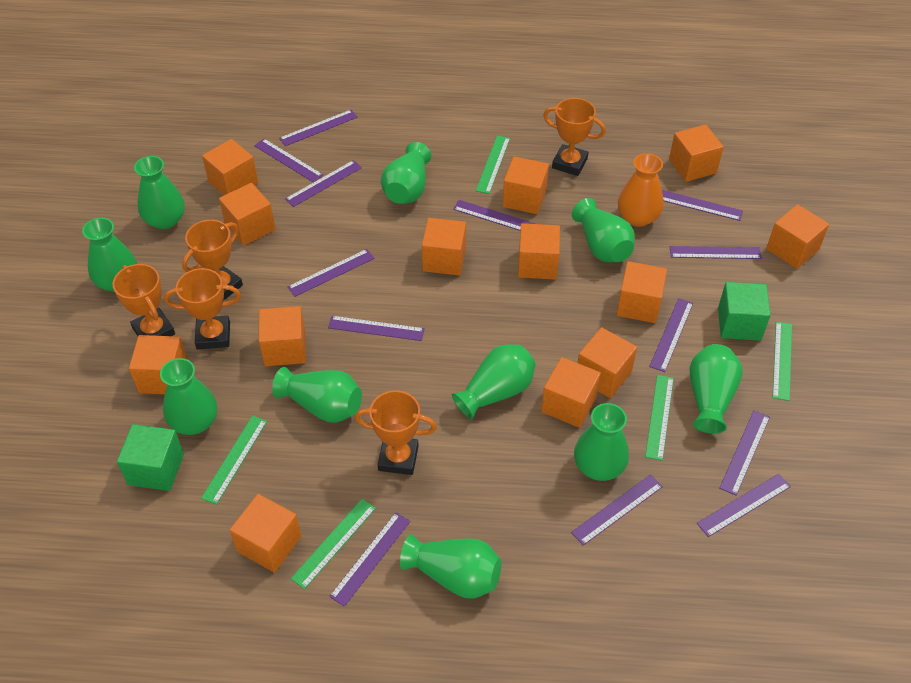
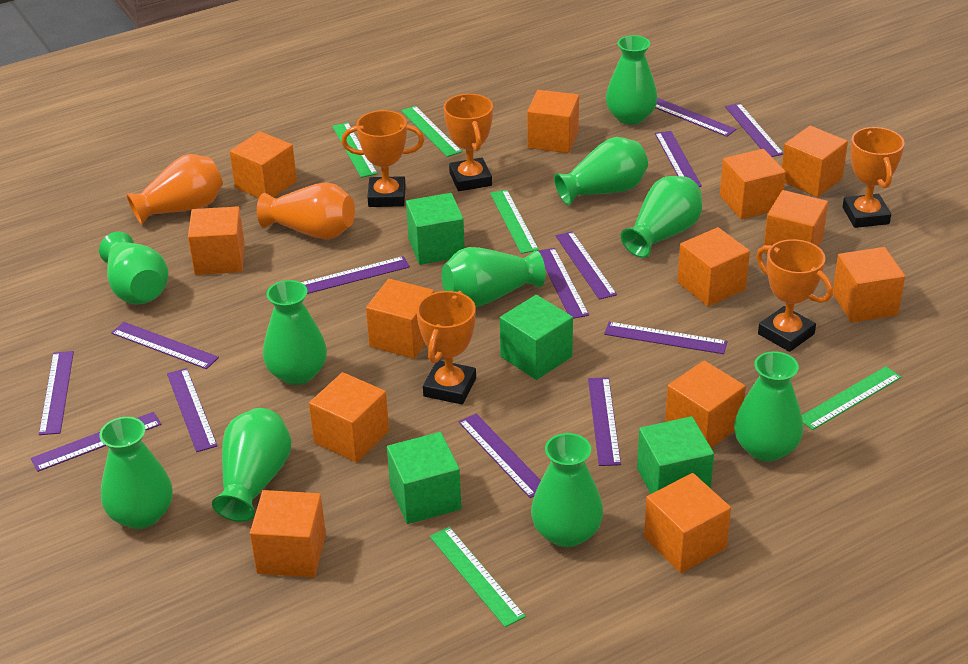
green cube: 2 -> 4
orange vase: 1 -> 2

